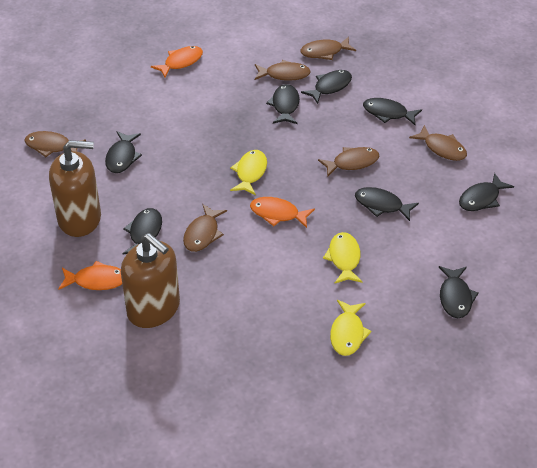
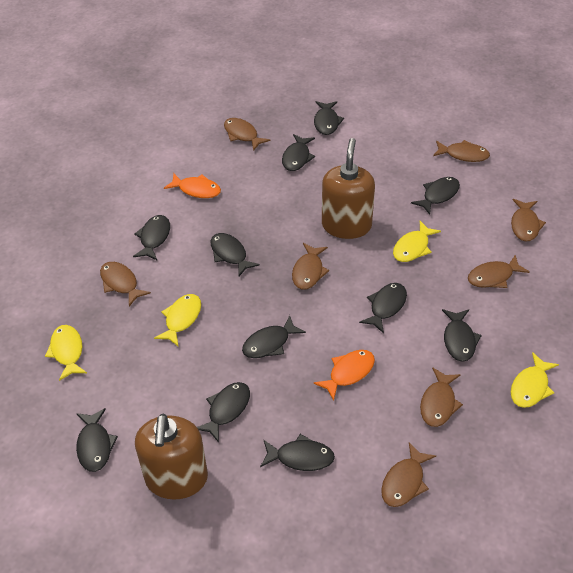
black fish: 8 -> 11
brown fish: 6 -> 8
orange fish: 3 -> 2
yellow fish: 3 -> 4

